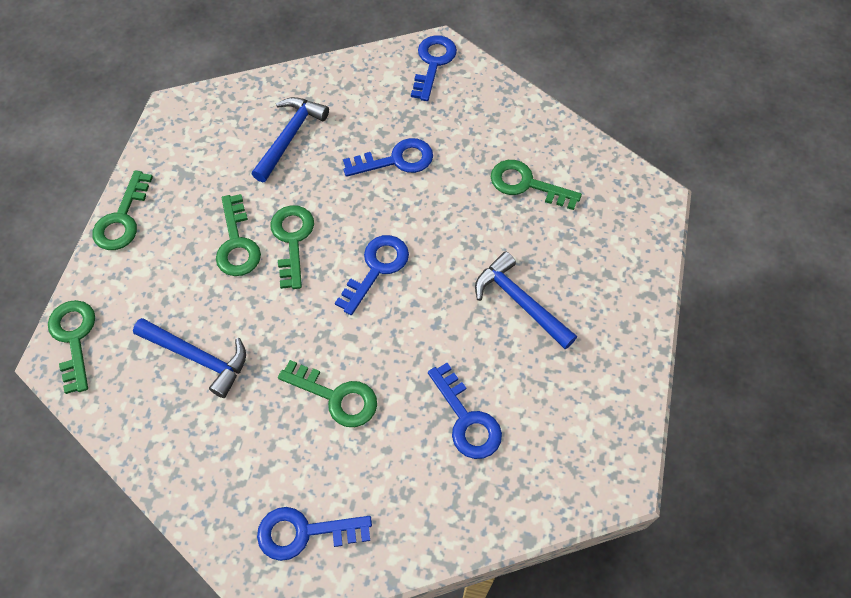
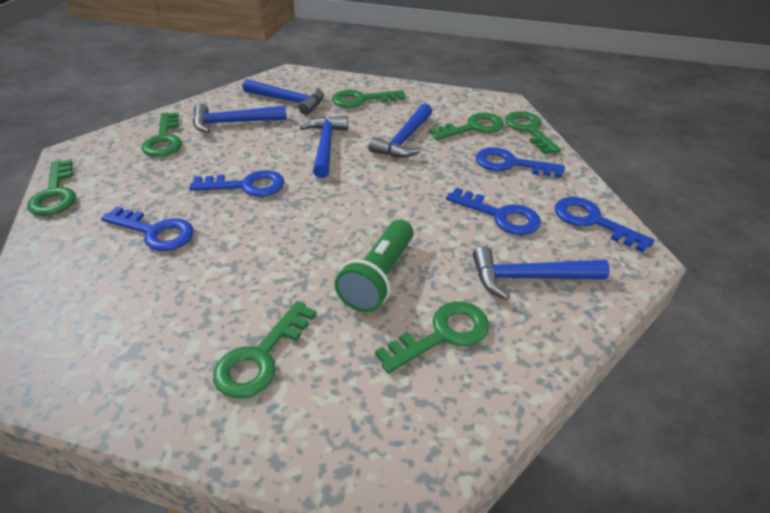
blue hammer: 3 -> 5
green flashlight: 0 -> 1
green key: 6 -> 7

